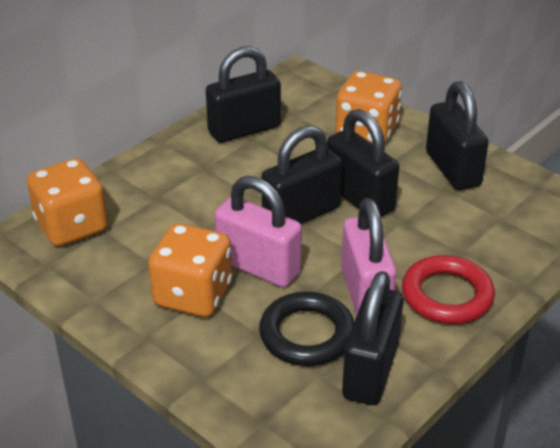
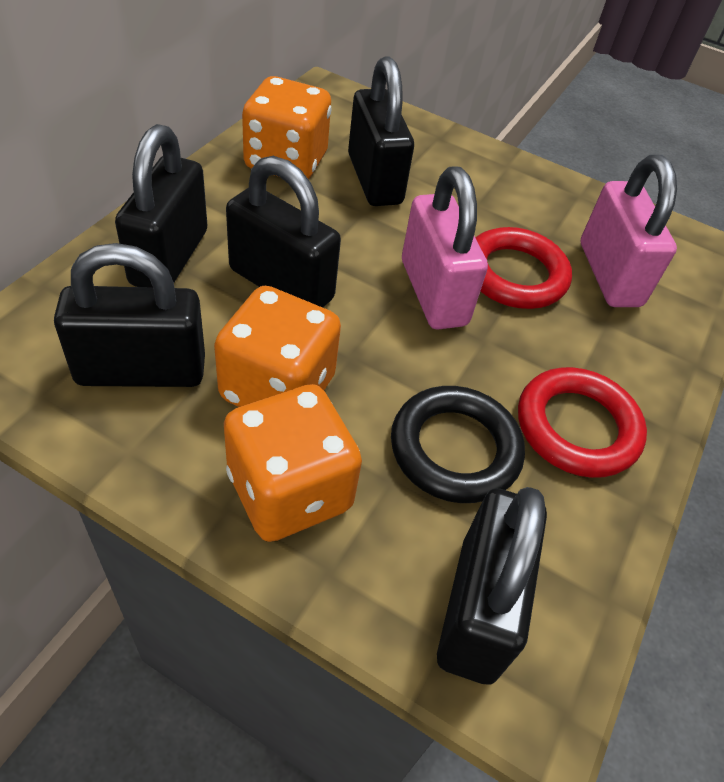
red ring: 1 -> 2

